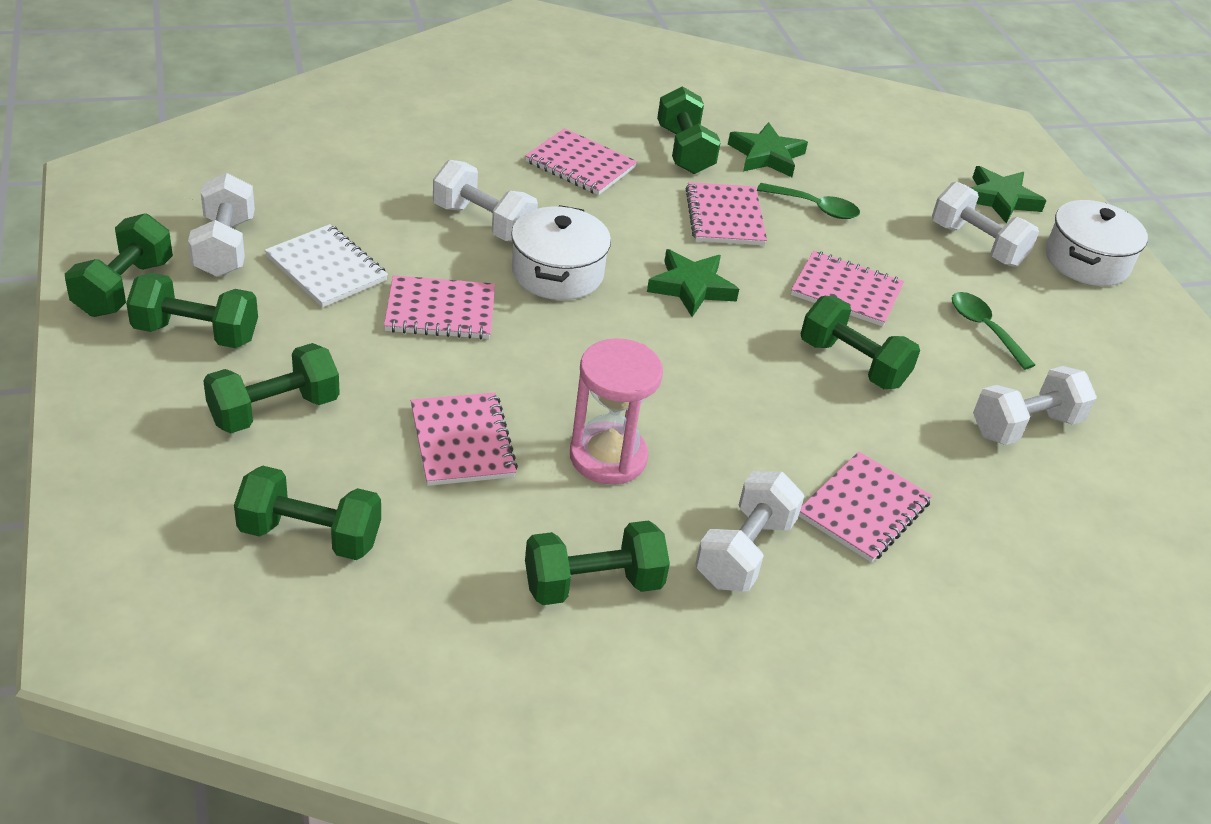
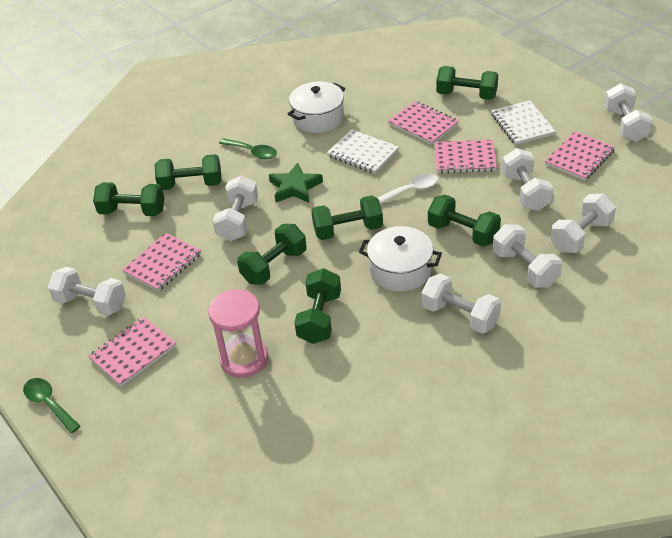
green star: 3 -> 1
pink notebook: 6 -> 5
white dumbbell: 5 -> 7
white notebook: 1 -> 2
white spoon: 0 -> 1

